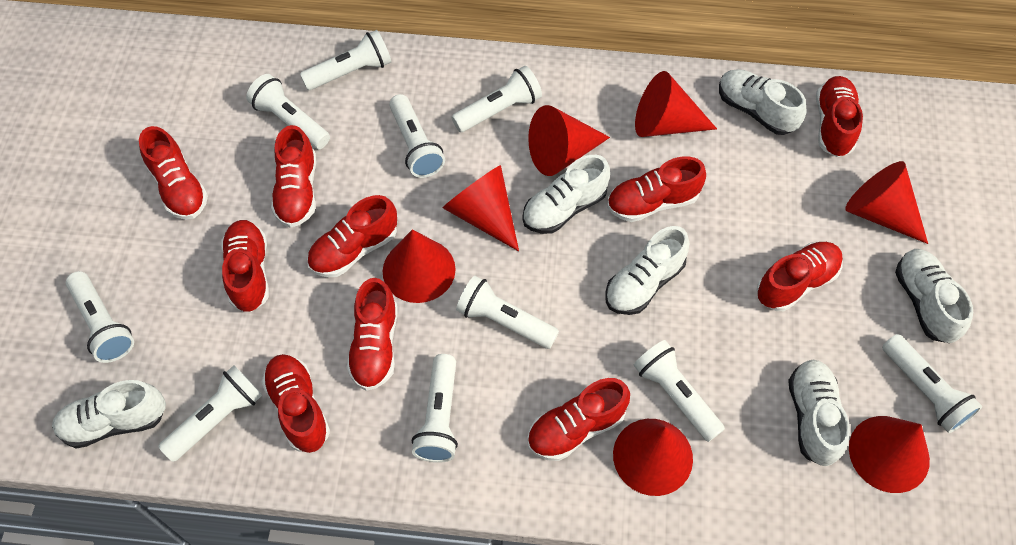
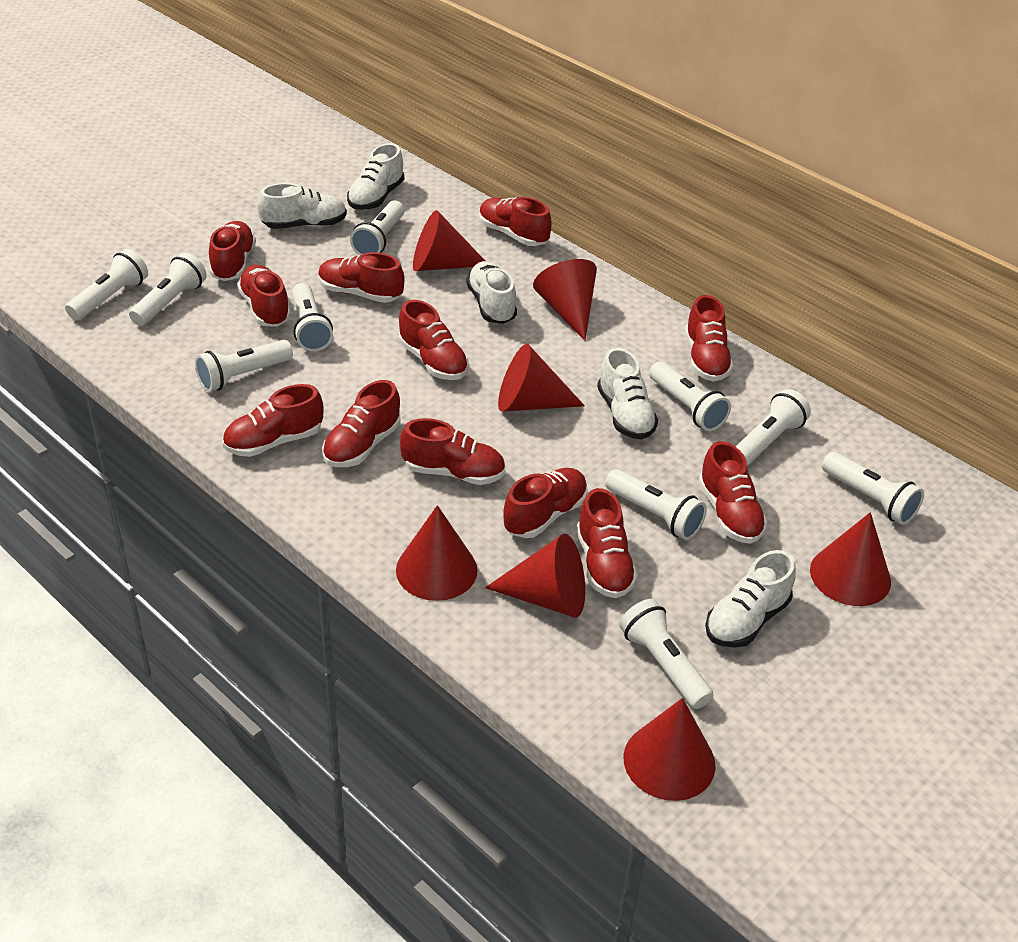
red shoe: 10 -> 12
white shoe: 6 -> 5

